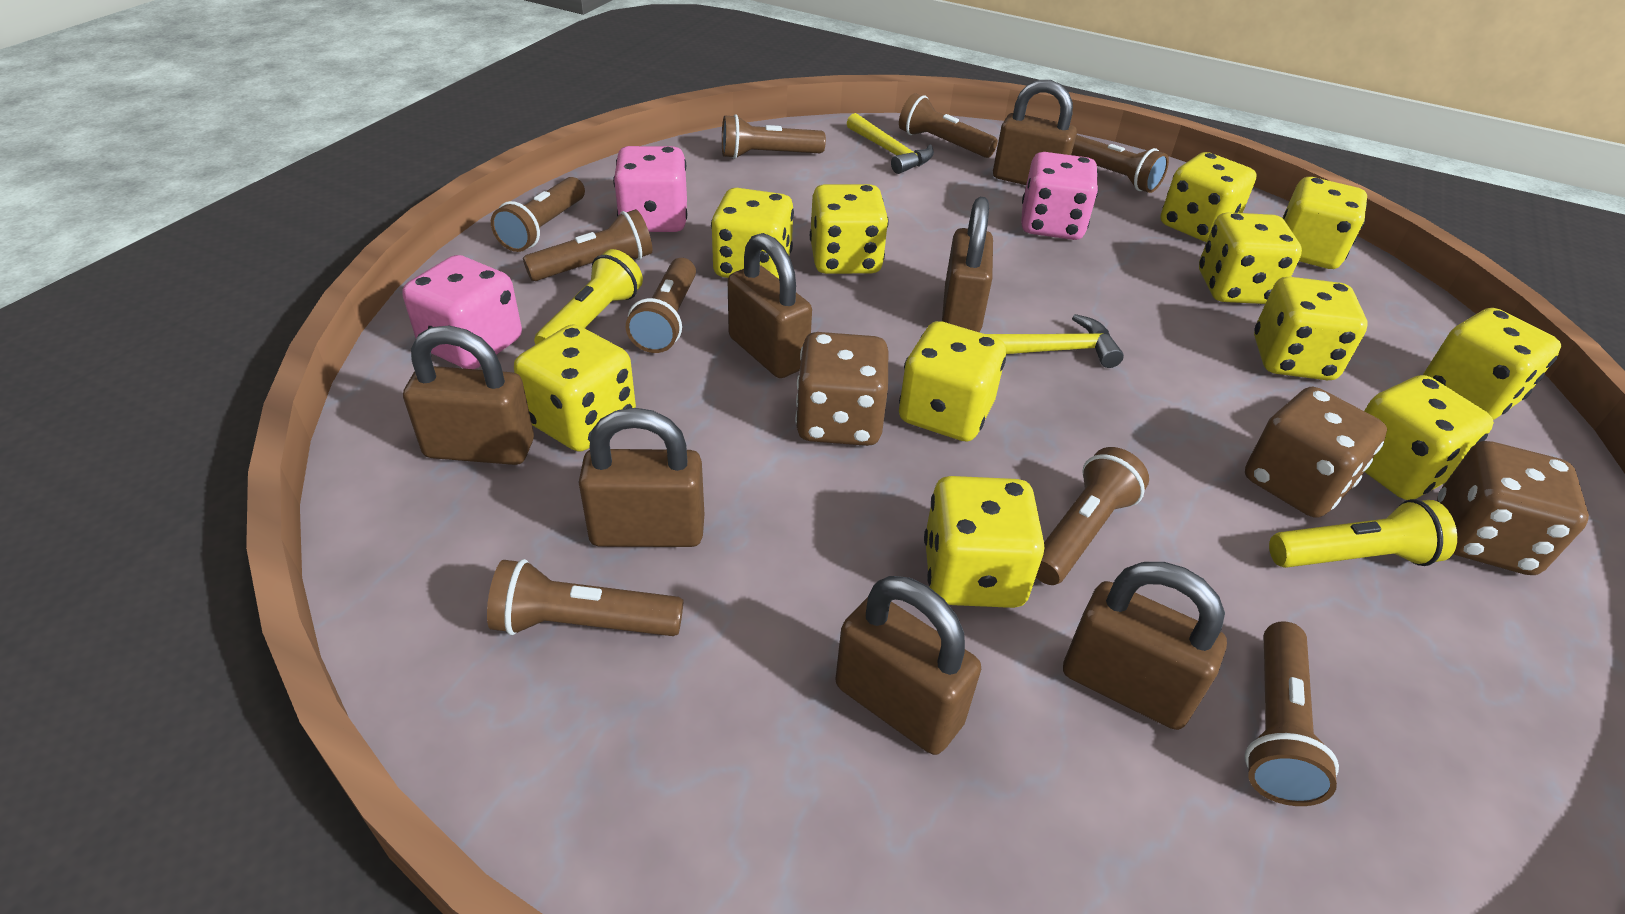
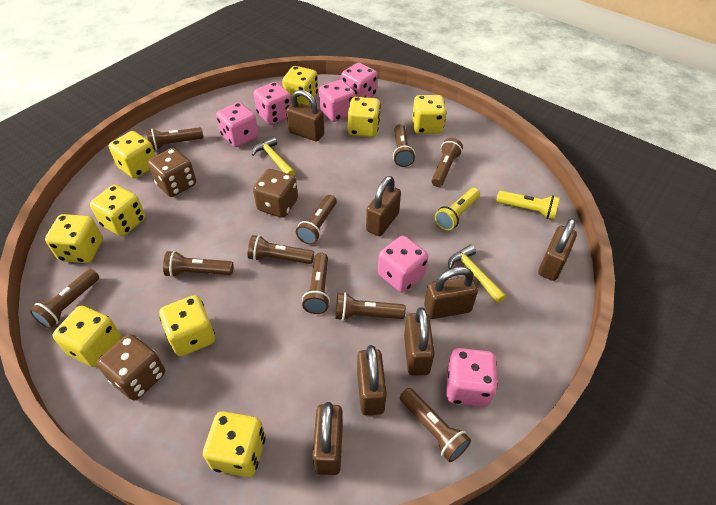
brown flashlight: 9 -> 10
pink dice: 3 -> 6
yellow dice: 11 -> 9

